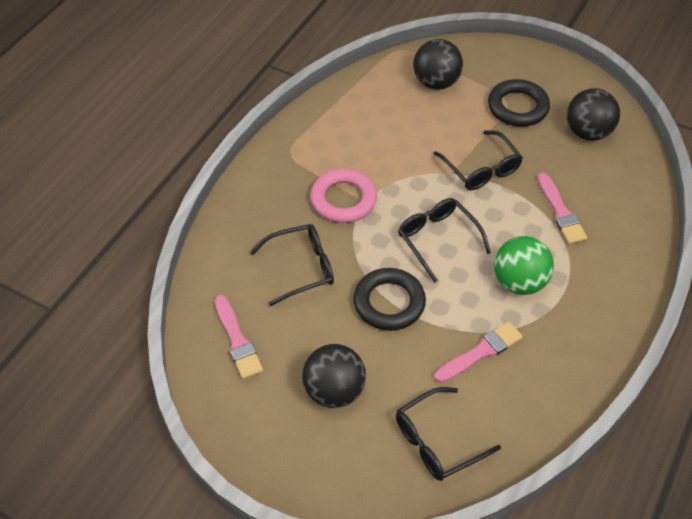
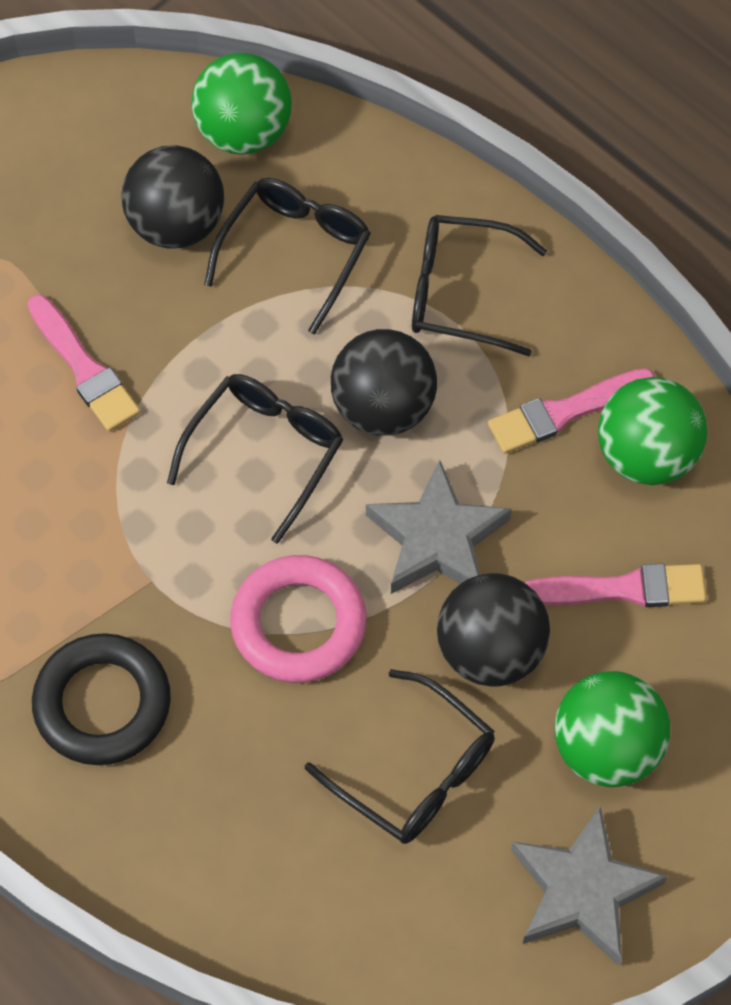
black ring: 2 -> 1
green ball: 1 -> 3
grey star: 0 -> 2

